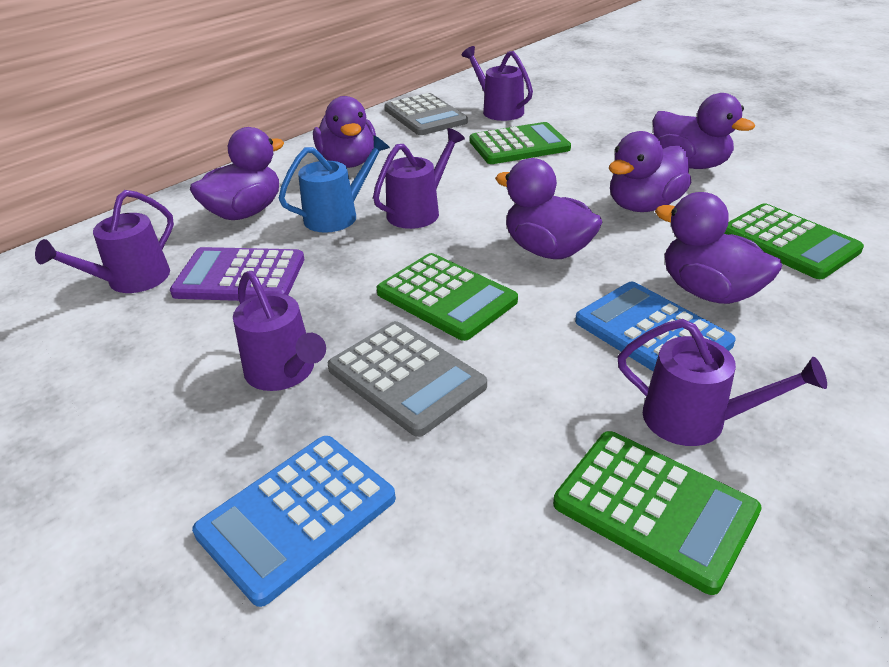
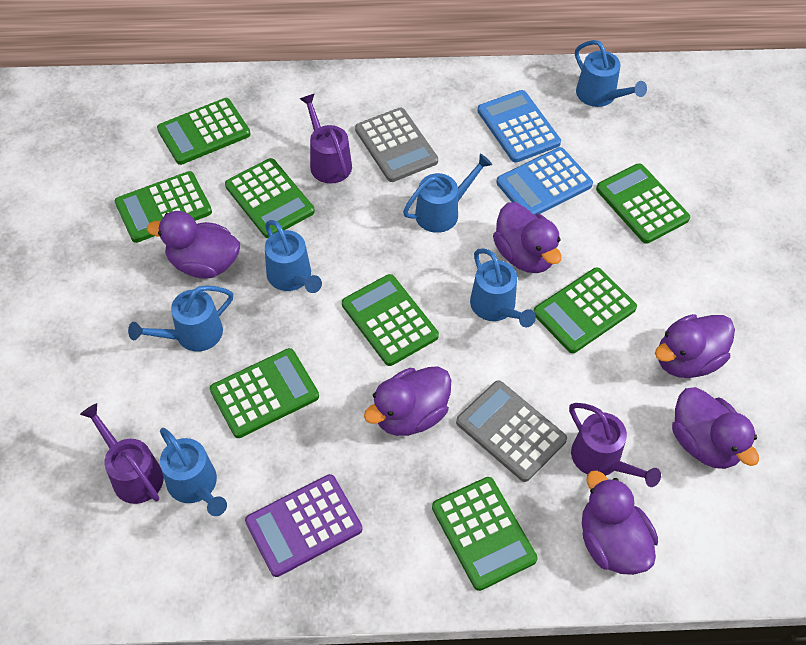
blue watering can: 1 -> 6
green calculator: 4 -> 8
purple watering can: 5 -> 3

